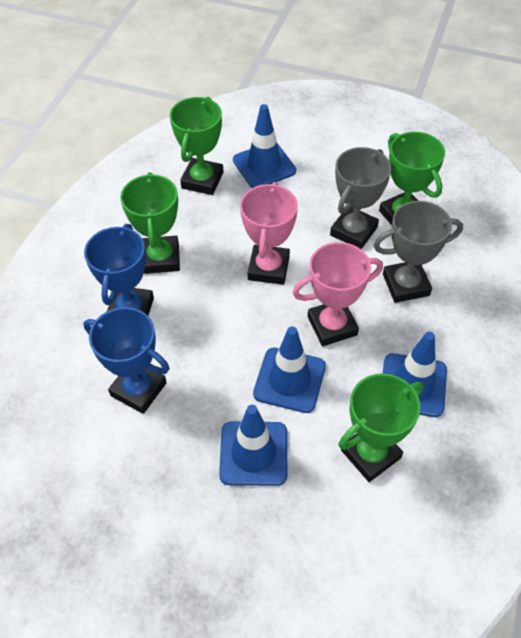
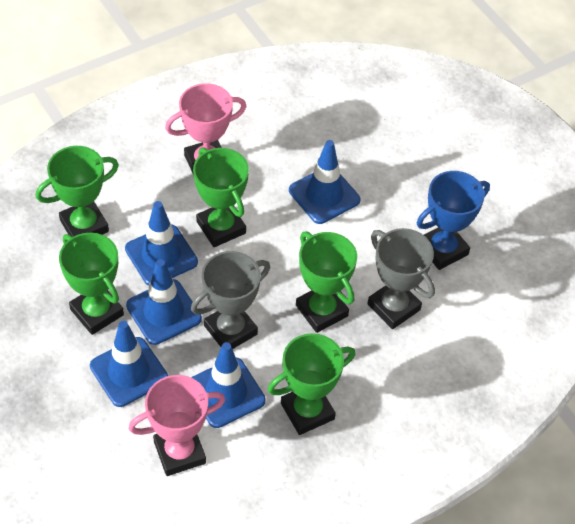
blue traffic cone: 4 -> 5
blue trophy: 2 -> 1
green trophy: 4 -> 5

